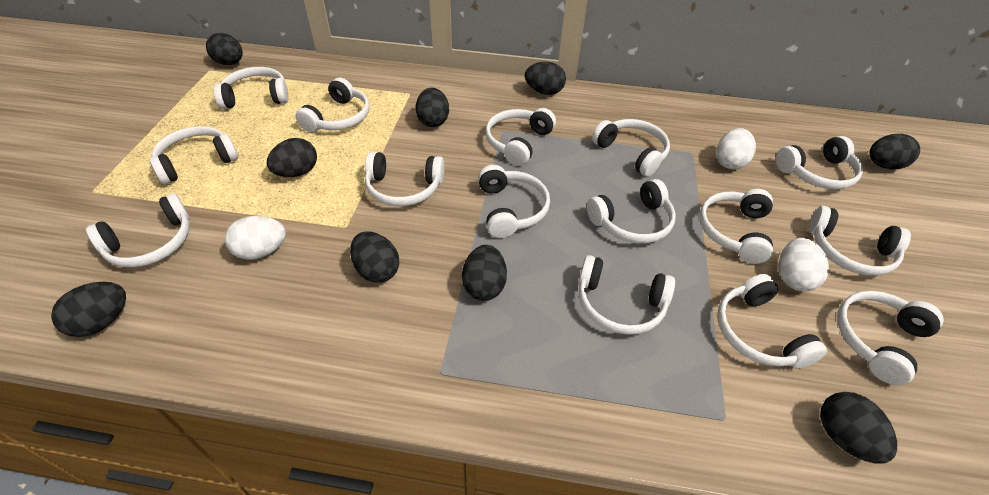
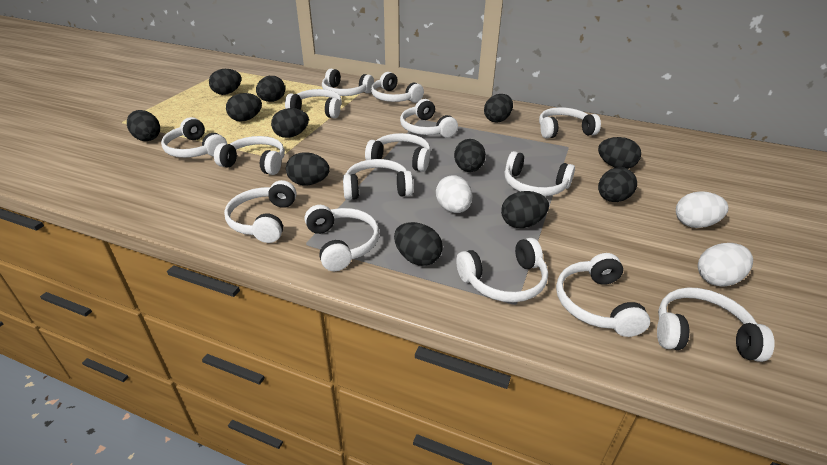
black egg: 9 -> 12

